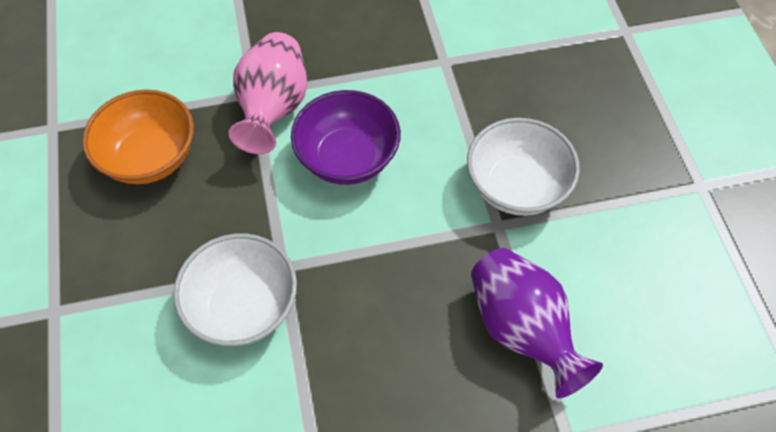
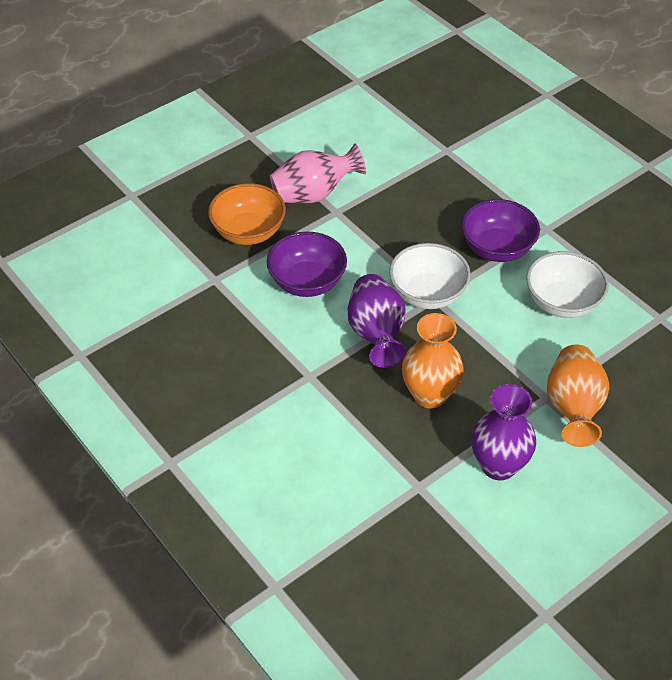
orange vase: 0 -> 2
purple bowl: 1 -> 2
purple vase: 1 -> 2

